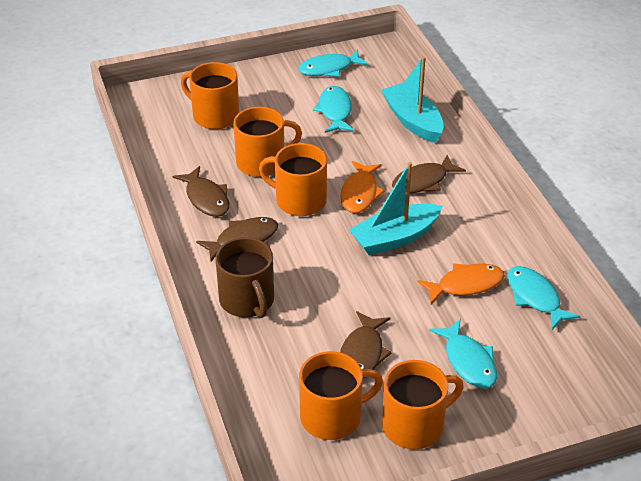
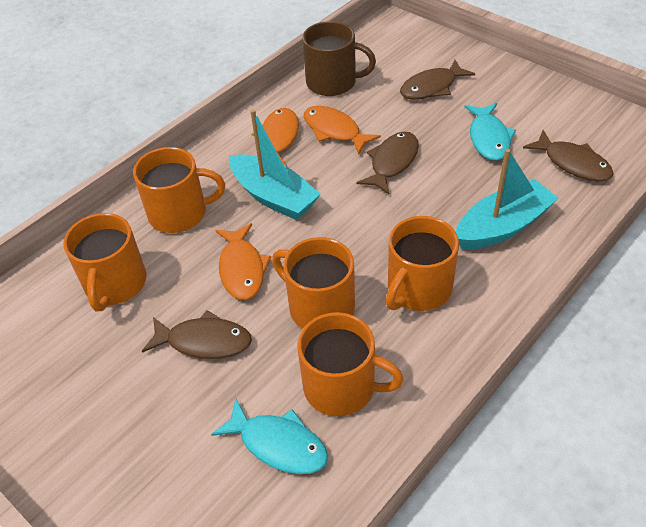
orange fish: 2 -> 3
turquoise fish: 4 -> 2

